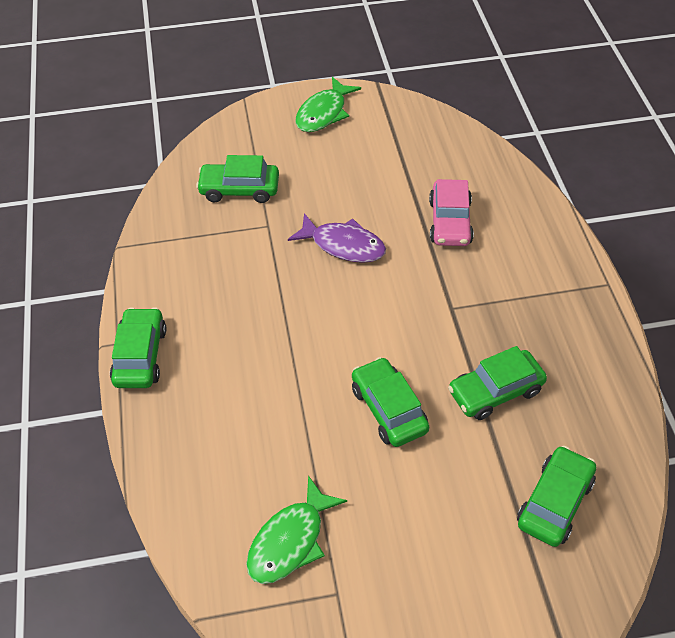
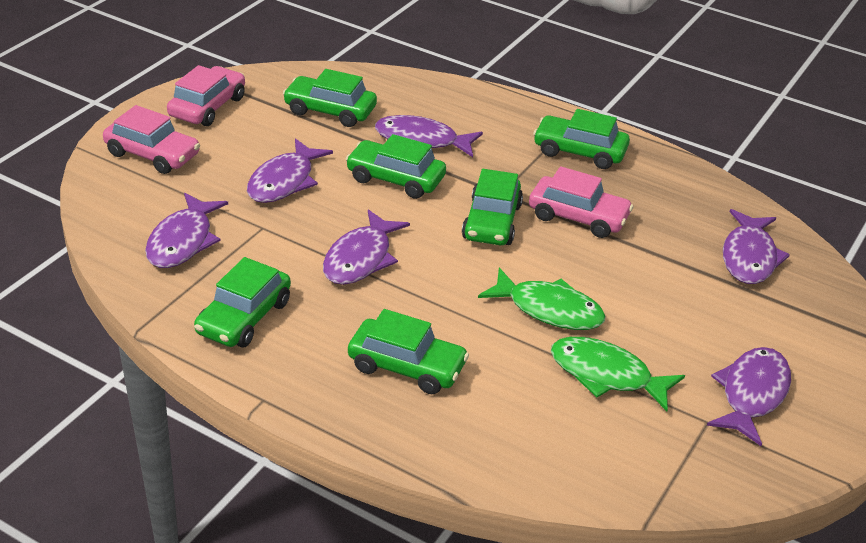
green car: 5 -> 6
pink car: 1 -> 3
purple fish: 1 -> 6

